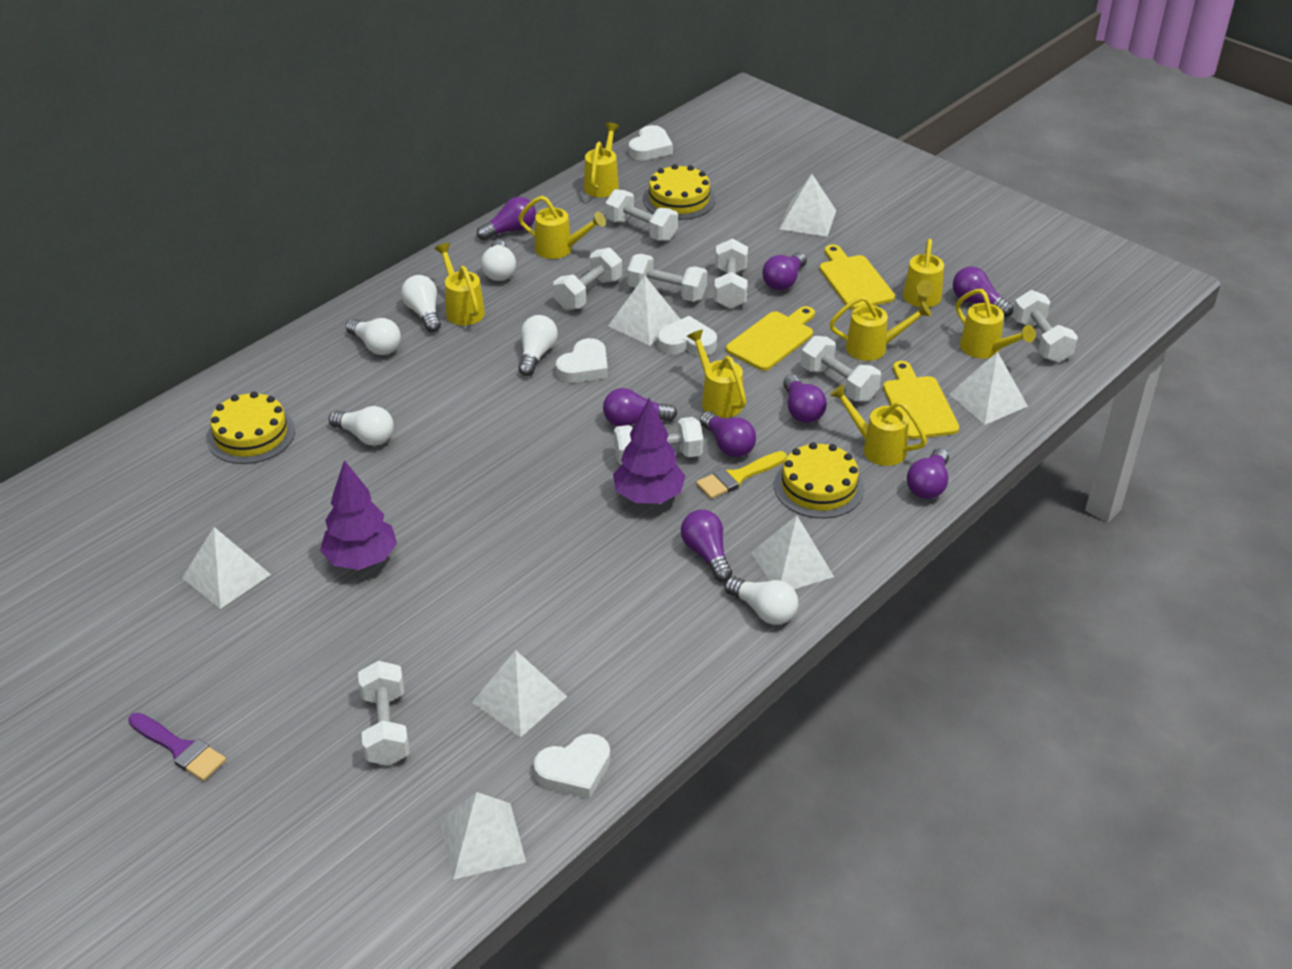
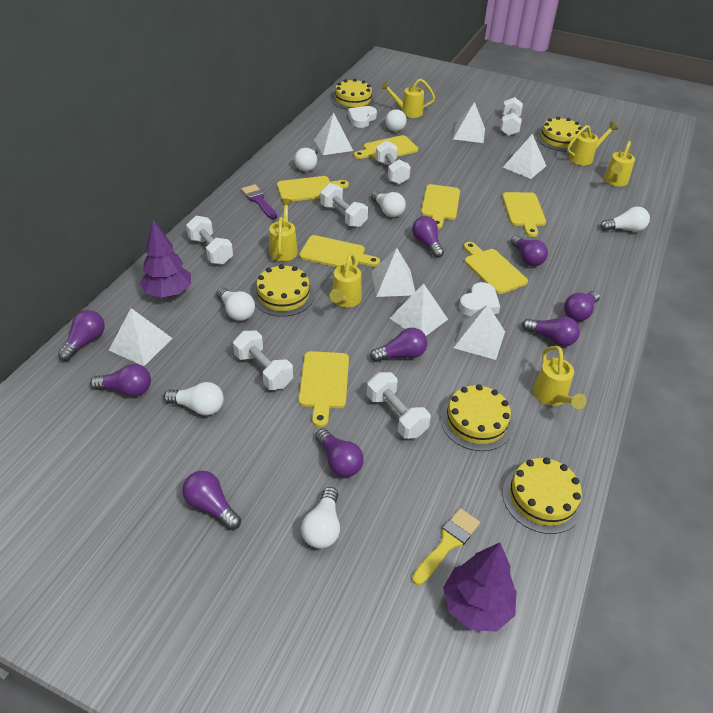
purple light bulb: 8 -> 9
white dumbbell: 8 -> 6
white heart: 4 -> 2
white light bulb: 6 -> 7
yellow cake: 3 -> 5
yellow cutting board: 3 -> 7
yellow watering can: 8 -> 6

